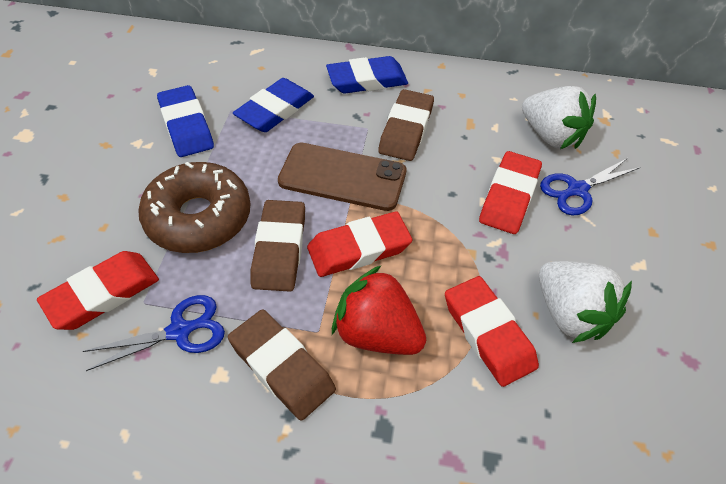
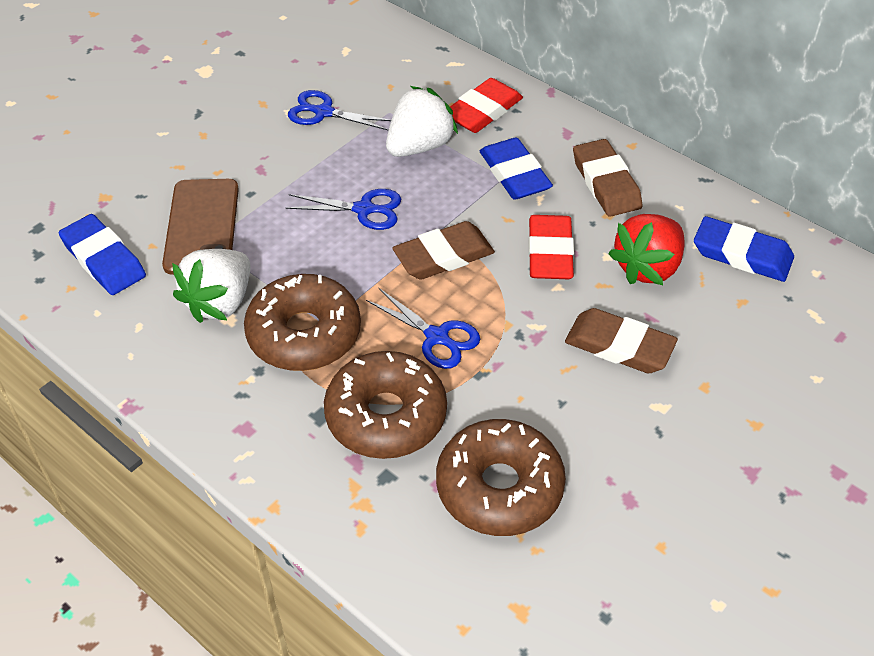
blue scissors: 2 -> 3
brown donut: 1 -> 3
red eraser: 4 -> 2

